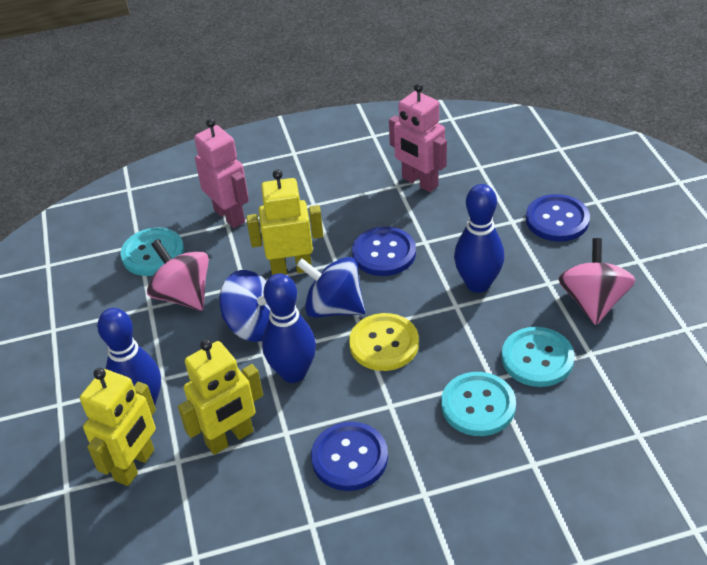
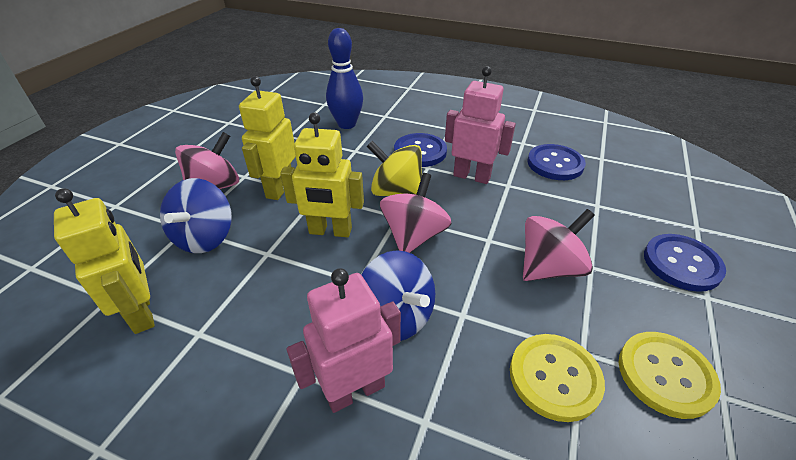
blue bowling pin: 3 -> 1
pink spinning top: 2 -> 3
turquoise button: 3 -> 0
yellow button: 1 -> 2
yellow spinning top: 0 -> 1

